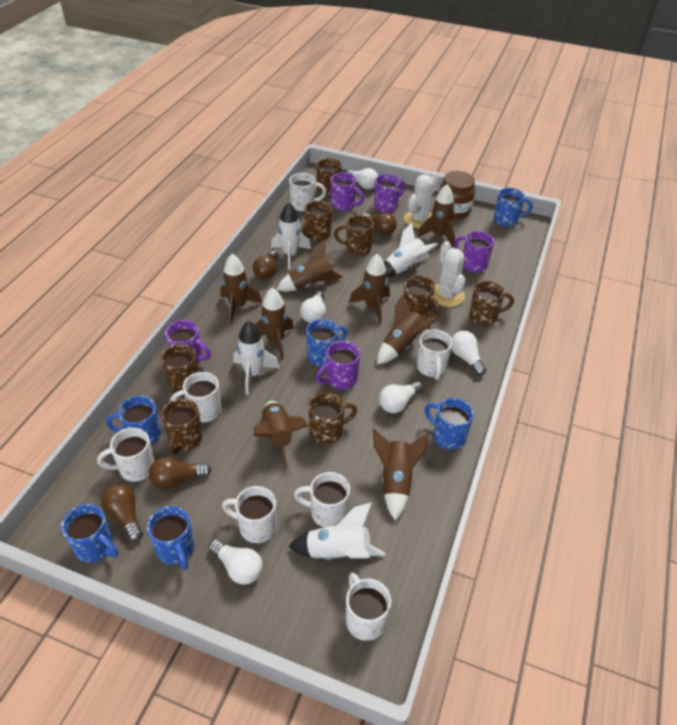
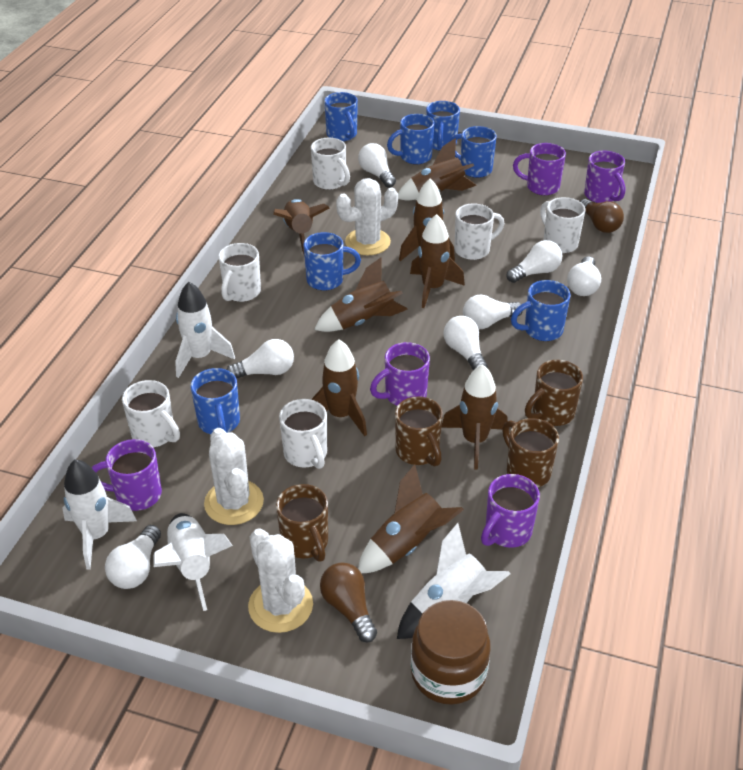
blue mug: 6 -> 7
brown light bulb: 4 -> 2
brown mug: 8 -> 4
white cactus: 2 -> 3
white light bulb: 5 -> 7
white mug: 7 -> 6

